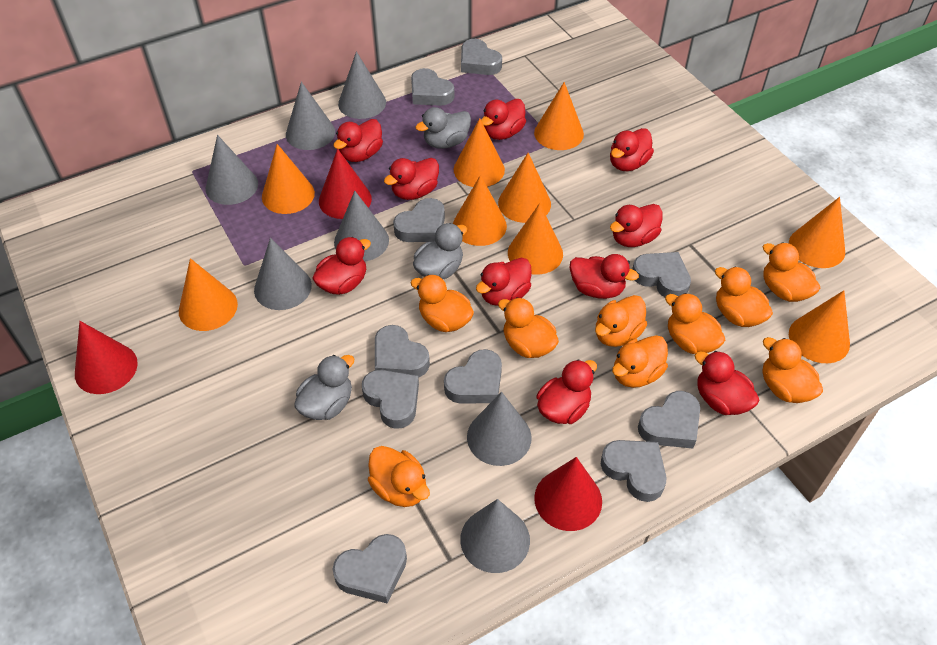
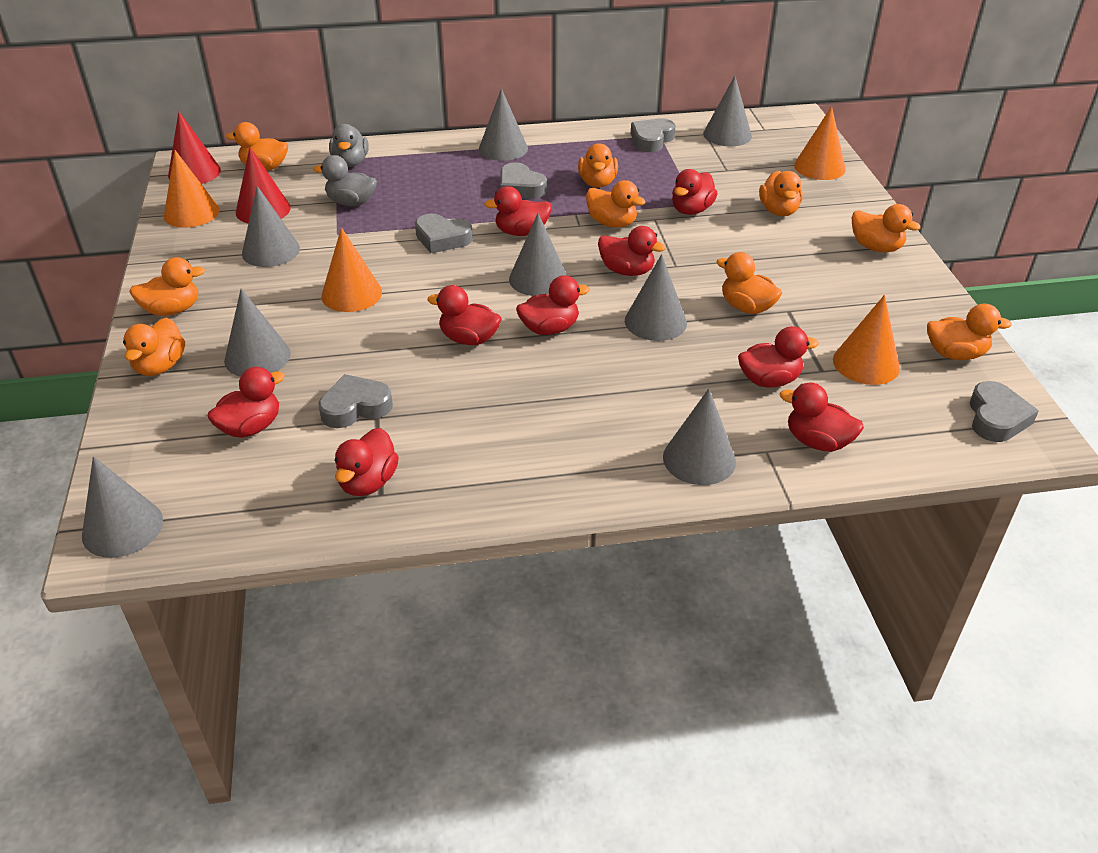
grey cone: 7 -> 8
grey duck: 3 -> 2
grey heart: 10 -> 5
orange cone: 9 -> 4
red cone: 3 -> 2
red duck: 10 -> 9

